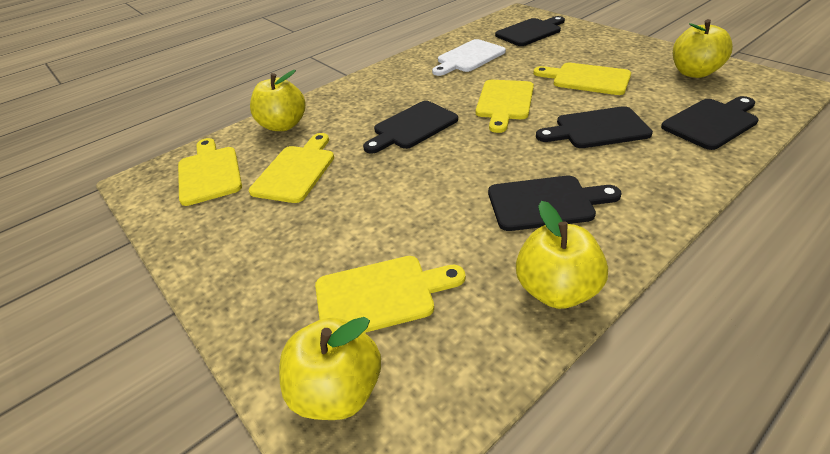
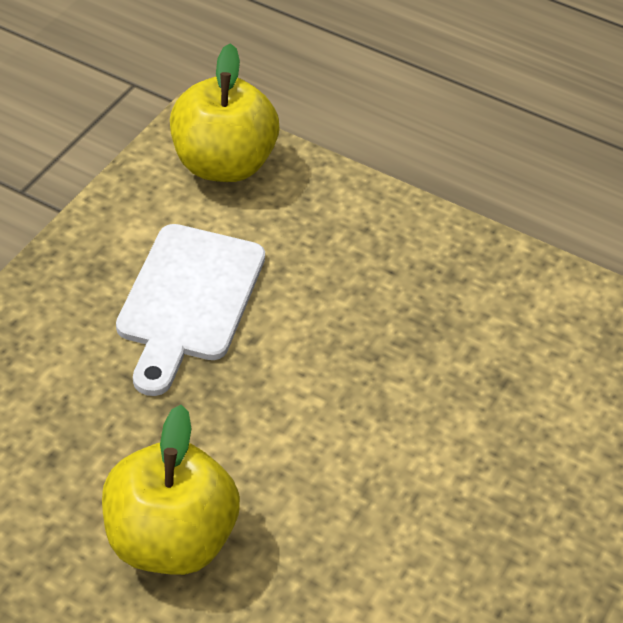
black cutting board: 5 -> 0
yellow apple: 4 -> 2
yellow cutting board: 5 -> 0

